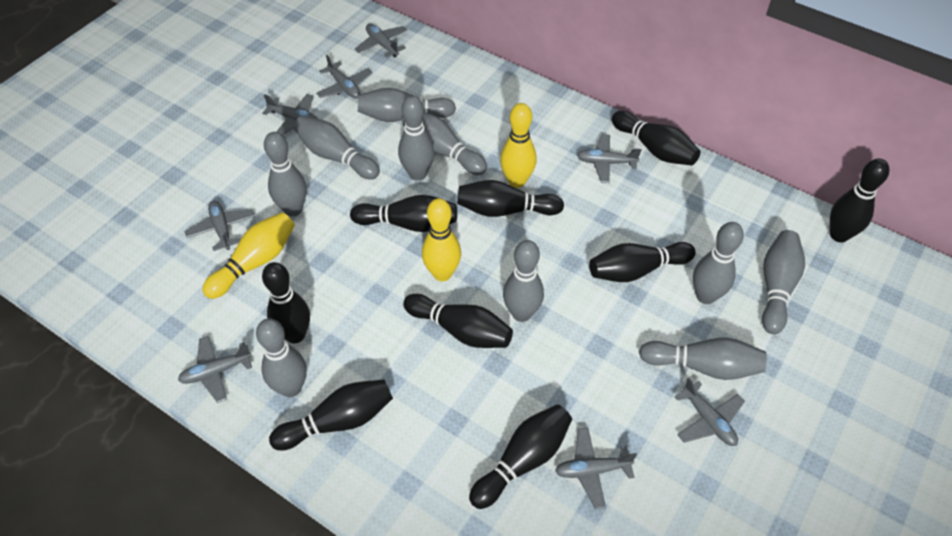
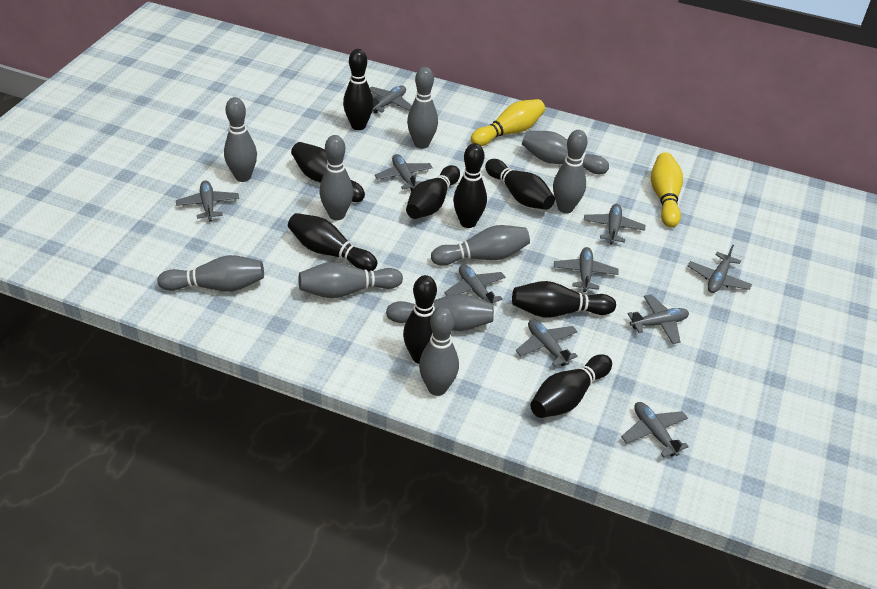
grey plane: 8 -> 10
yellow bowling pin: 3 -> 2

